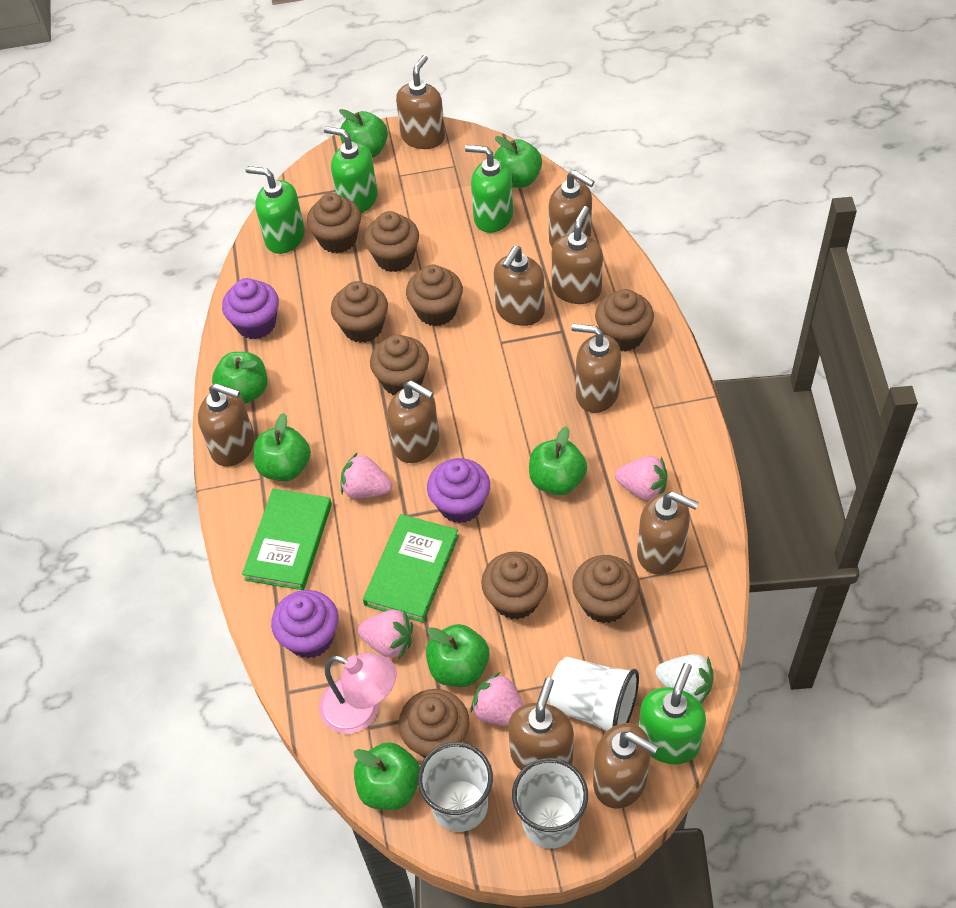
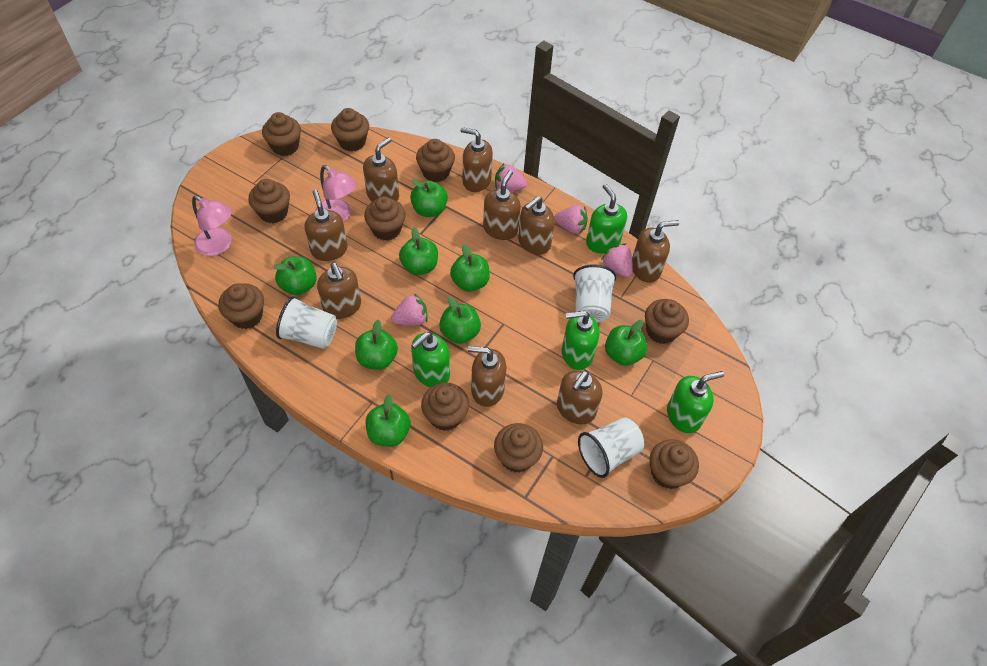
brown cupcake: 9 -> 10
brown soap dispenser: 10 -> 9
green apple: 7 -> 8
green book: 2 -> 0
pink lamp: 1 -> 2
purple cupcake: 3 -> 0
white strawberry: 1 -> 0

